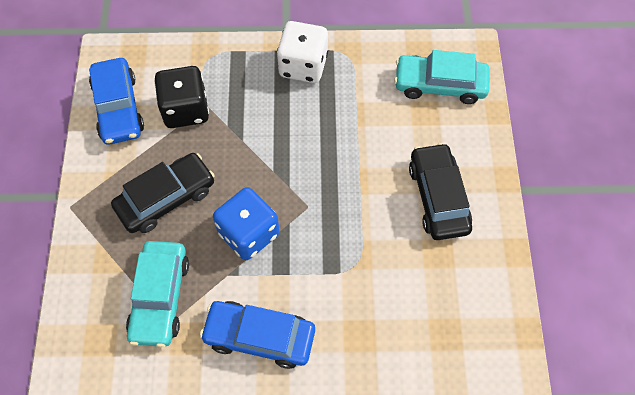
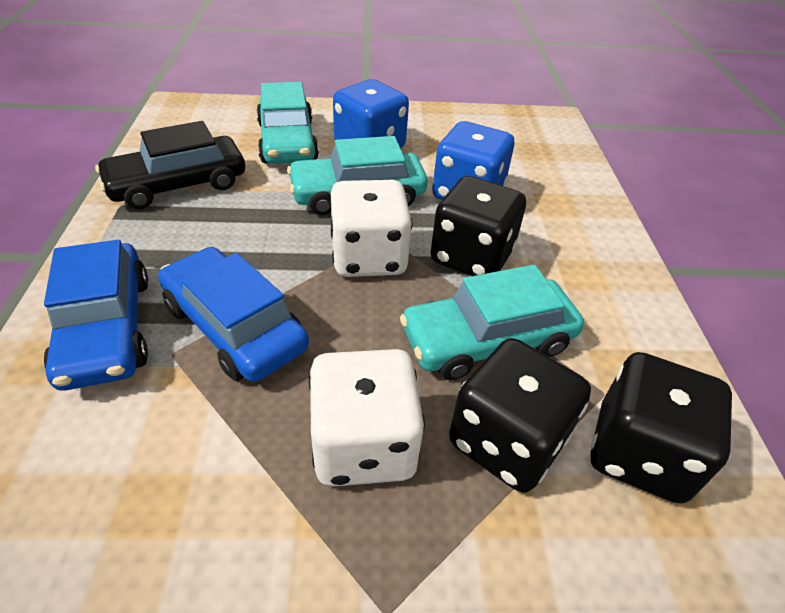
black car: 2 -> 1
black dice: 1 -> 3
blue dice: 1 -> 2
turquoise car: 2 -> 3
white dice: 1 -> 2

